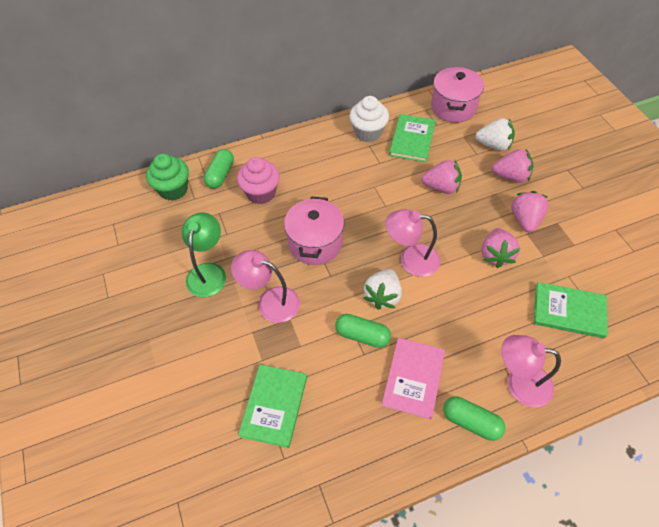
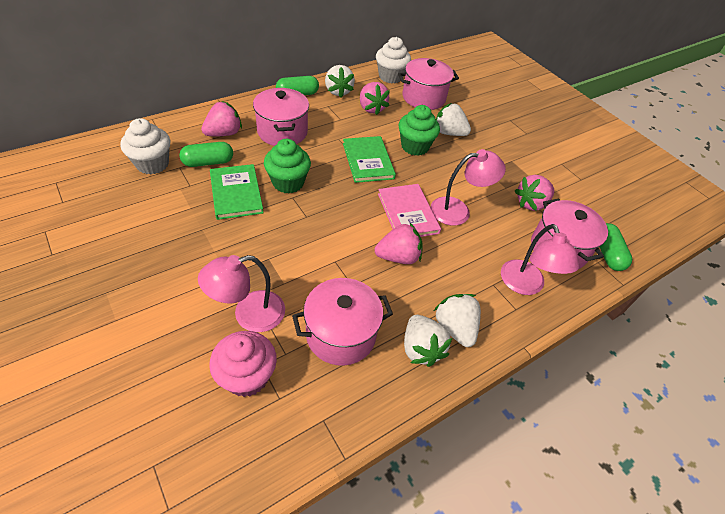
green book: 3 -> 2
green cupcake: 1 -> 2
green lamp: 1 -> 0
pink pot: 2 -> 4
white cupcake: 1 -> 2
white strawberry: 2 -> 4

